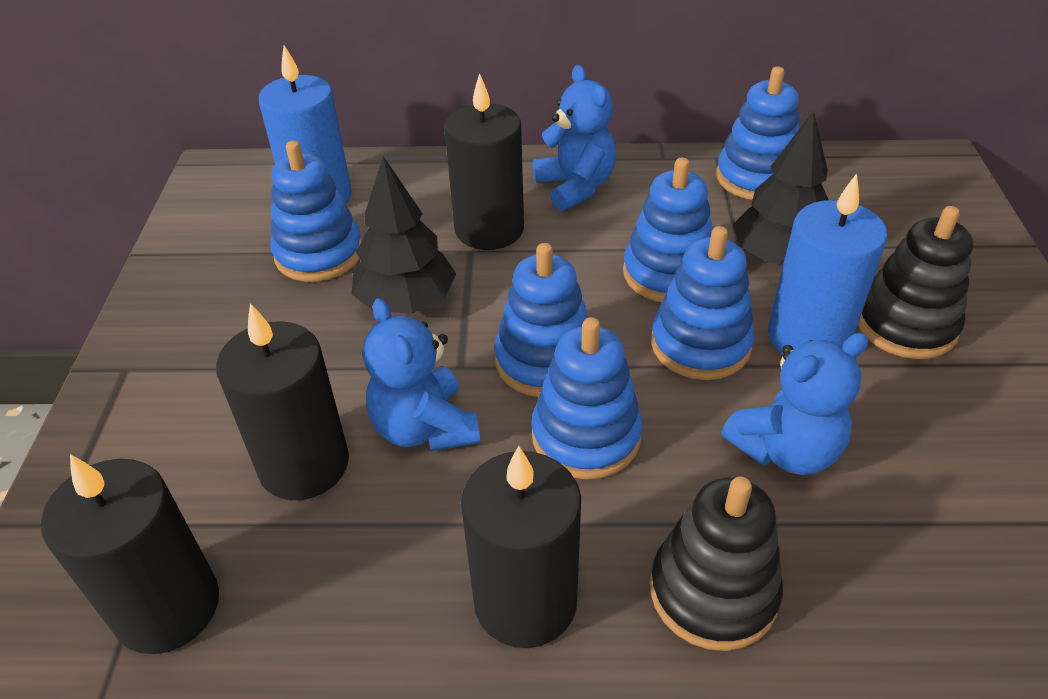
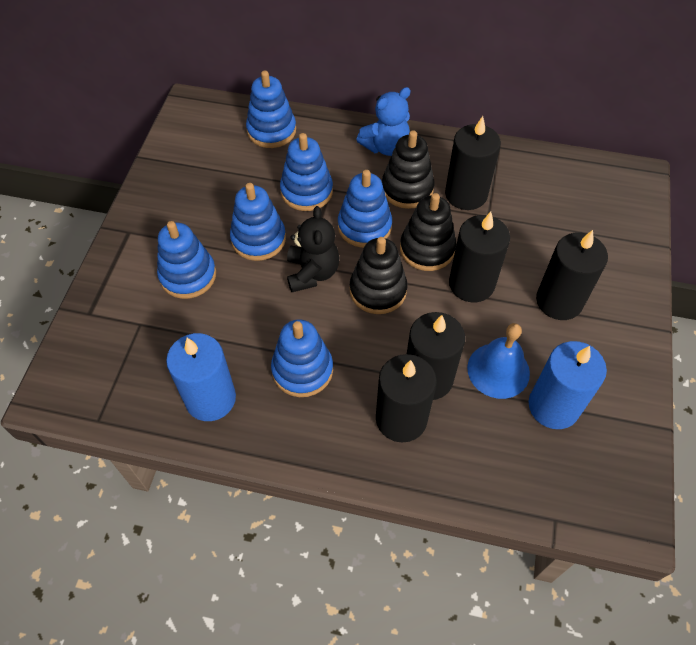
black candle: 4 -> 5
black stacking toy: 2 -> 3
black teddy bear: 0 -> 1
black tree: 2 -> 0
blue bell: 0 -> 1
blue teddy bear: 3 -> 1

